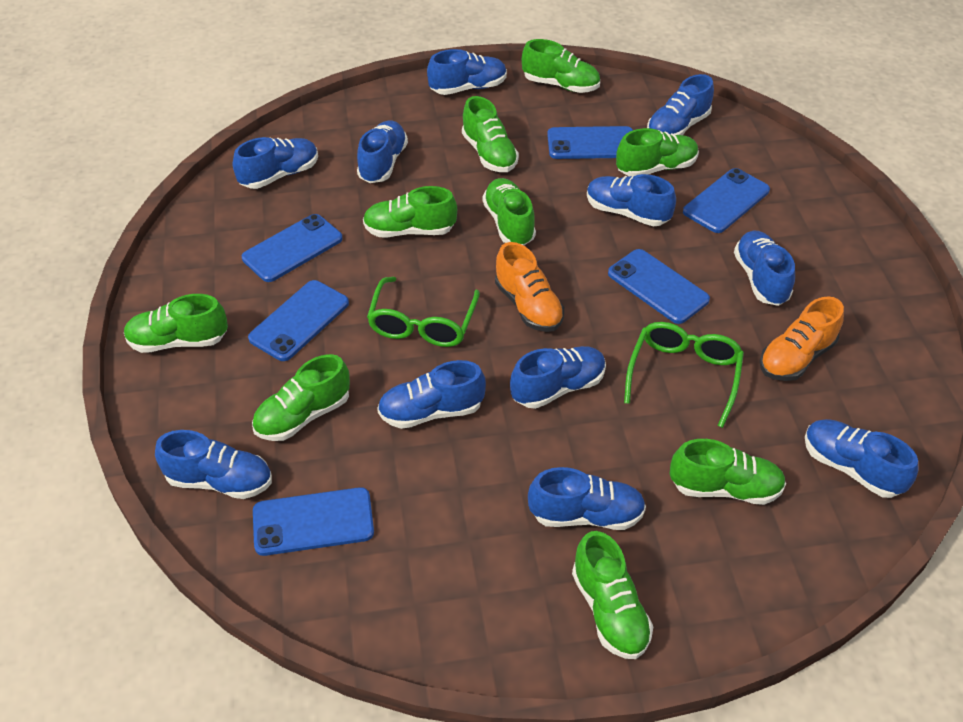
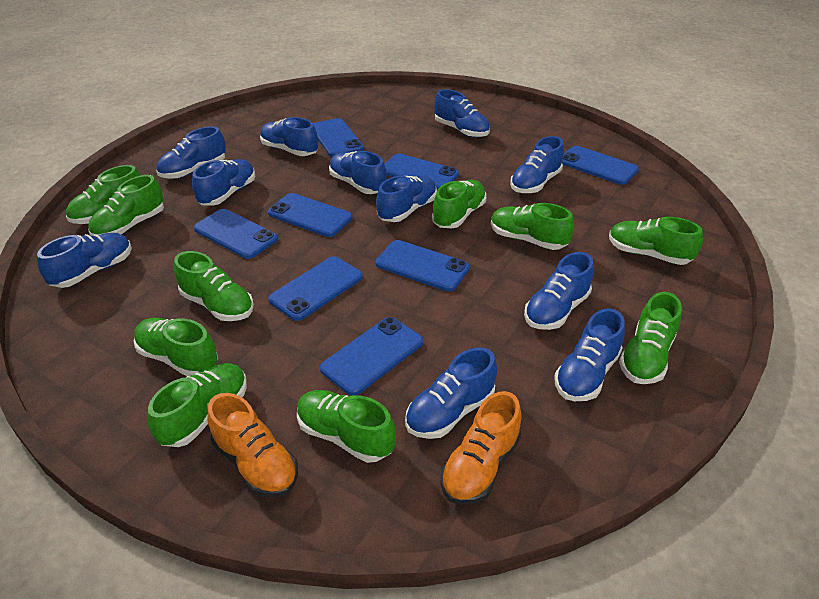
blue phone: 6 -> 8
green glasses: 2 -> 0
green shoe: 9 -> 10

